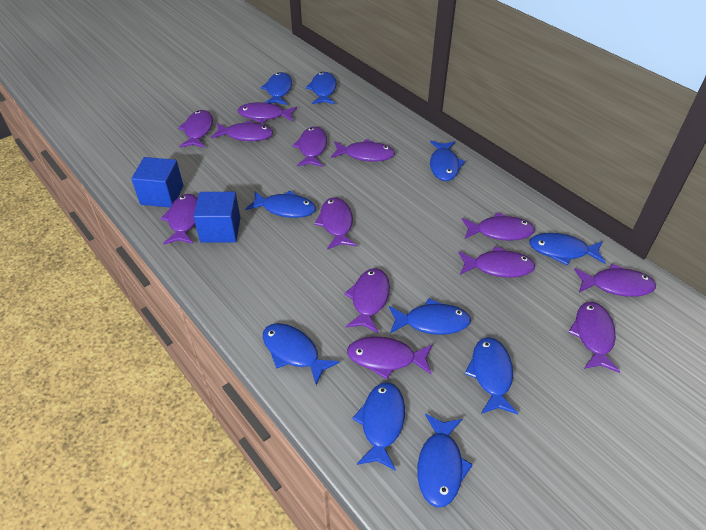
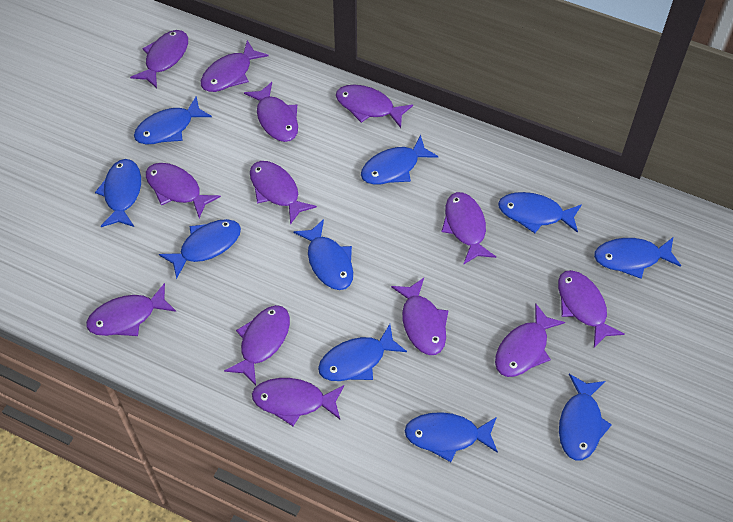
blue cube: 2 -> 0

